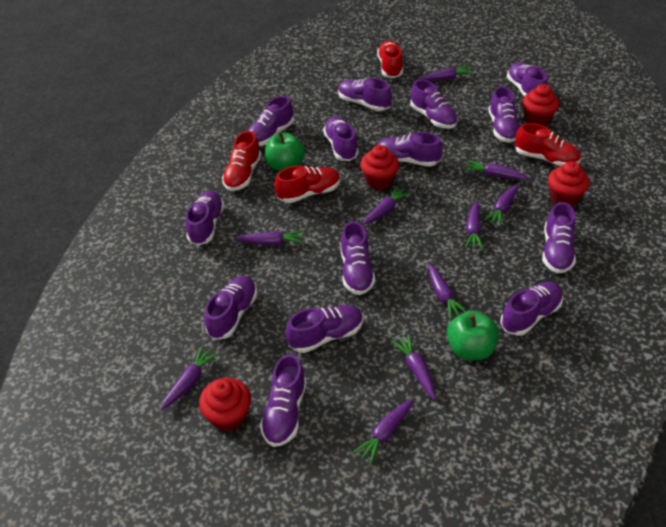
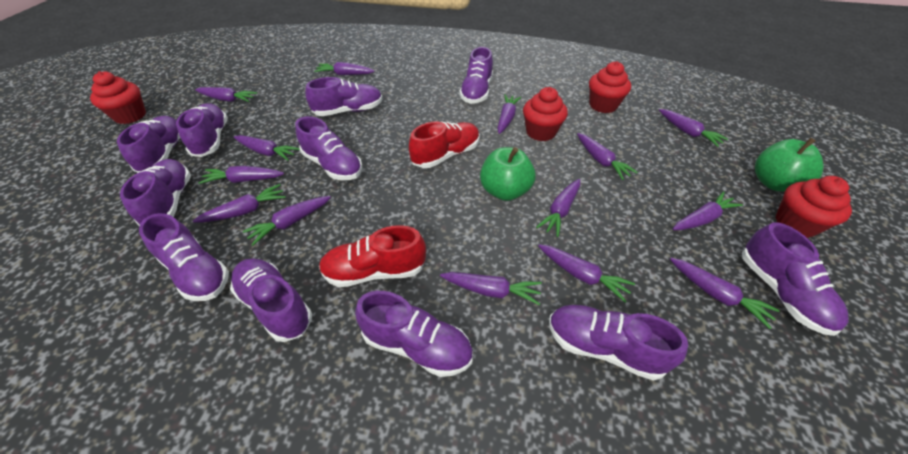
purple carrot: 10 -> 14
purple shoe: 14 -> 11
red shoe: 4 -> 2

